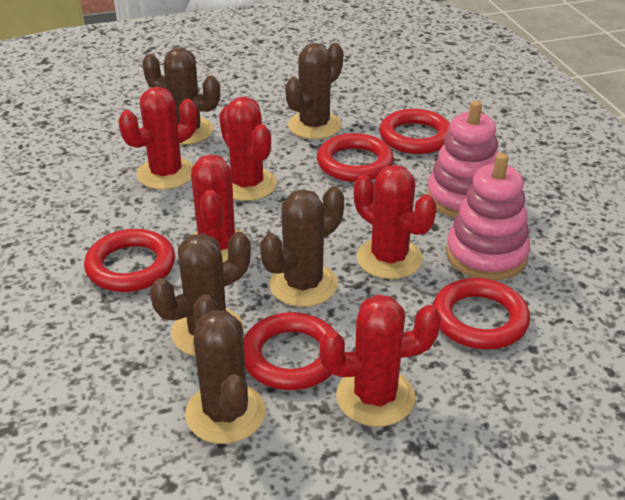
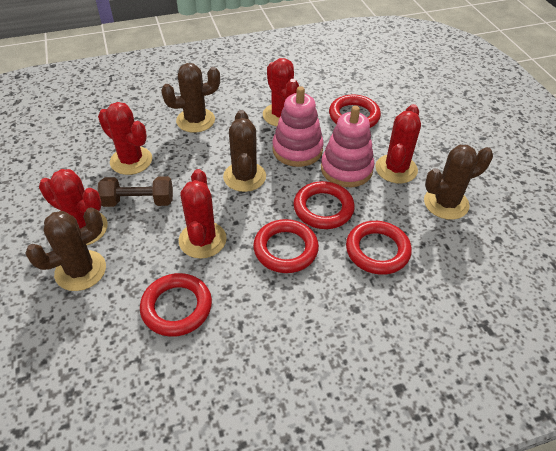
brown cactus: 5 -> 4
brown dumbbell: 0 -> 1

